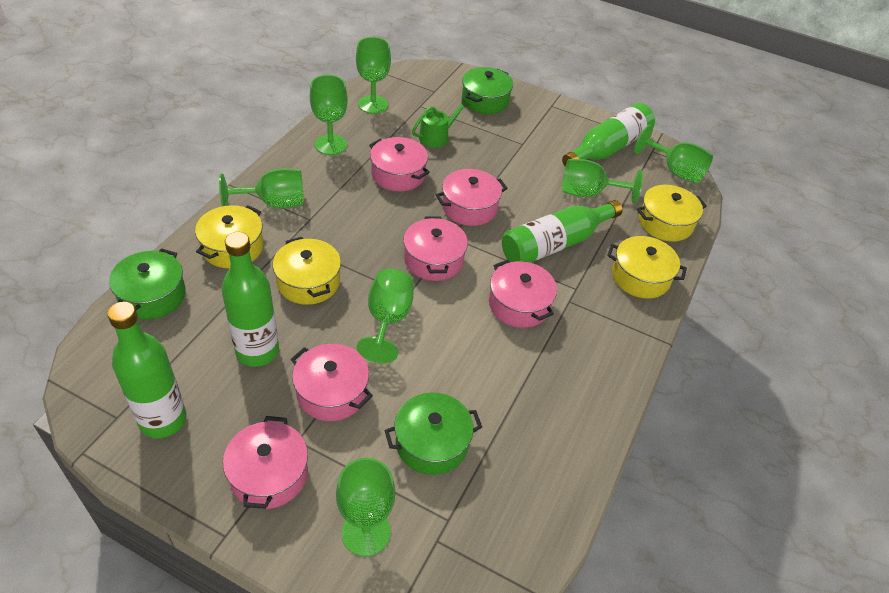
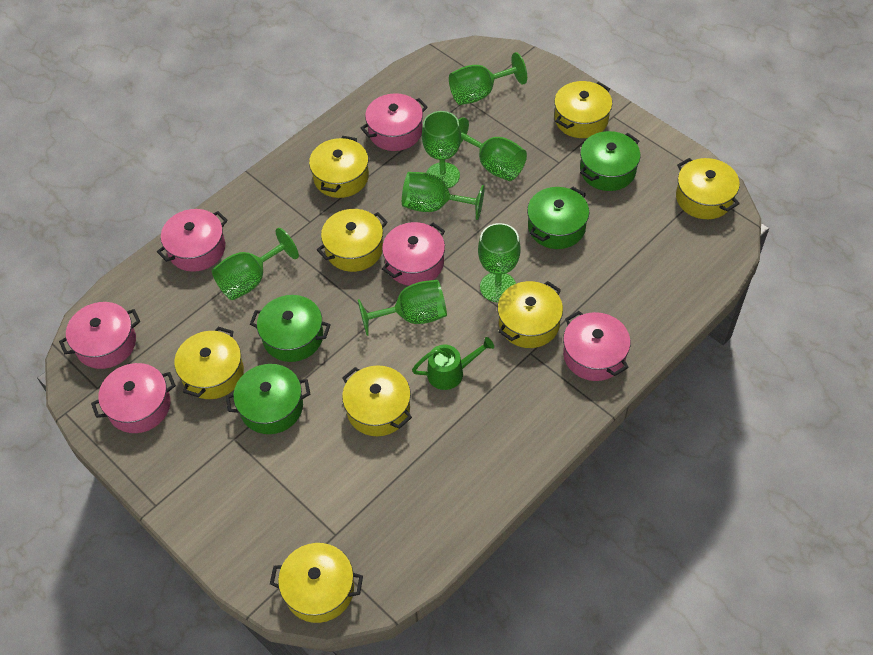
green bottle: 4 -> 0
green pot: 3 -> 4
yellow pot: 4 -> 8

